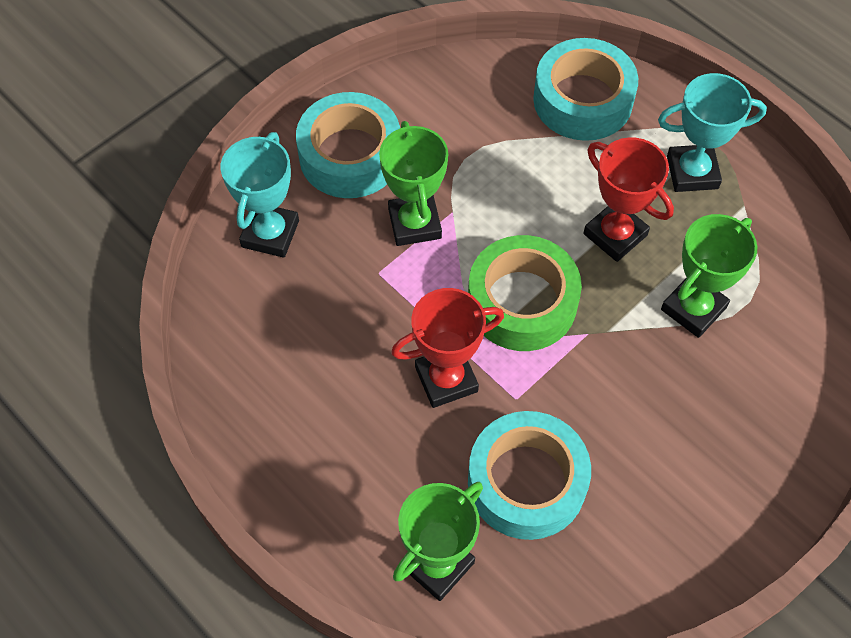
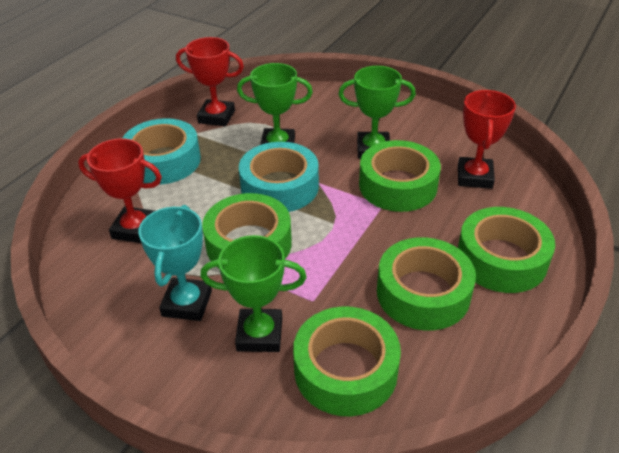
green tape: 1 -> 5
red trophy: 2 -> 3
turquoise tape: 3 -> 2
turquoise trophy: 2 -> 1

